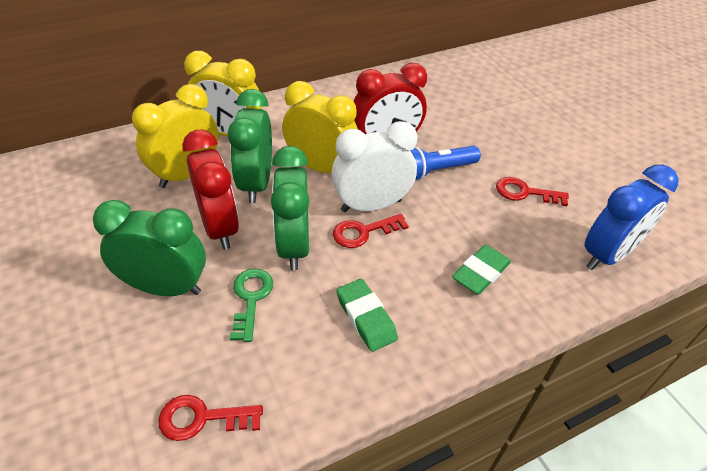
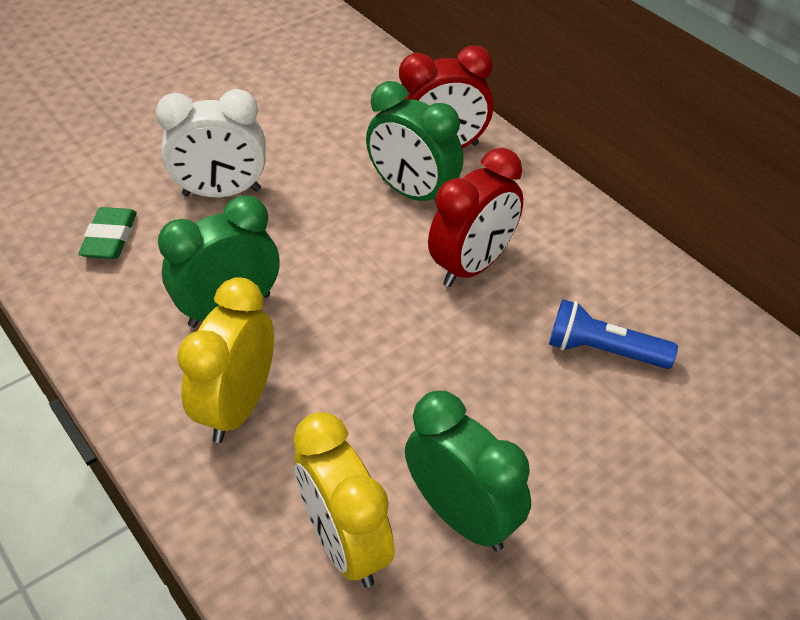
blue clock: 1 -> 0
green eraser: 2 -> 1
green key: 1 -> 0
red key: 3 -> 0
yellow clock: 3 -> 2

